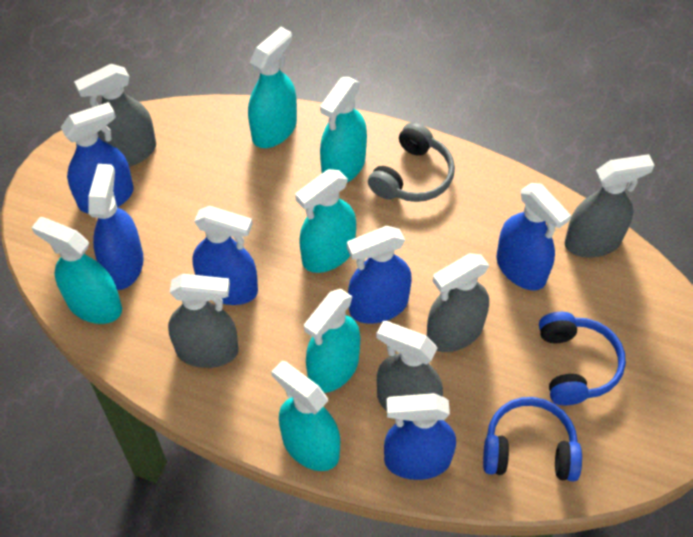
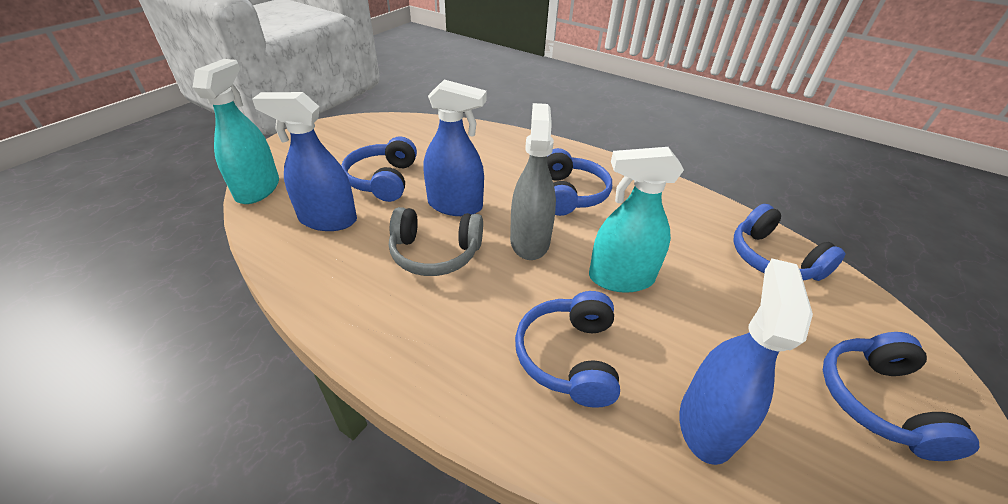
blue headphones: 2 -> 5
blue spray bottle: 6 -> 3
grey spray bottle: 5 -> 1
turquoise spray bottle: 6 -> 2

